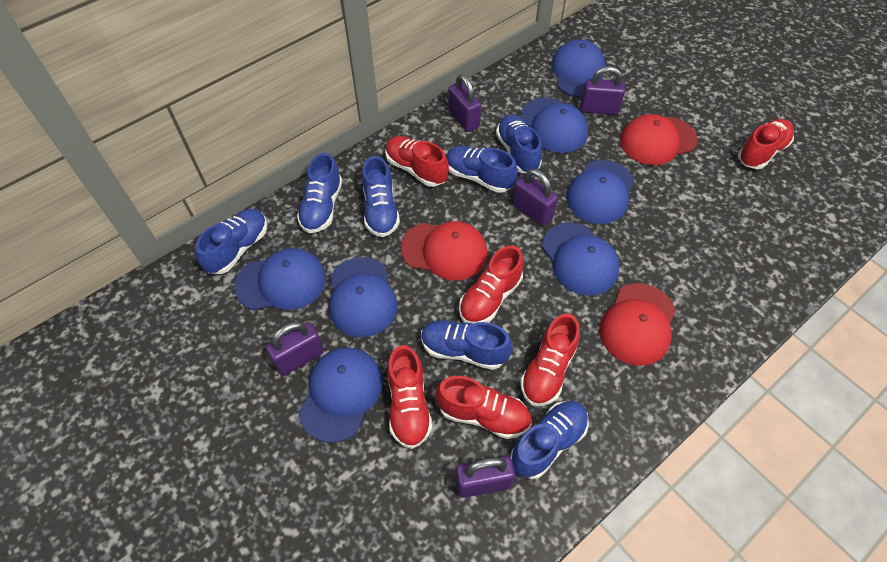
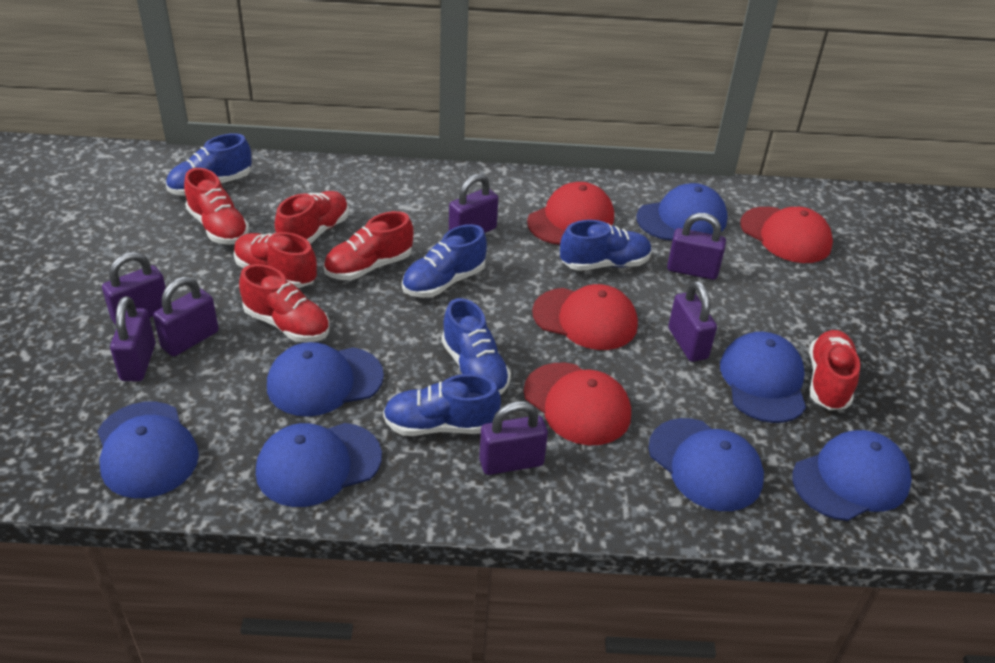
blue shoe: 7 -> 5
purple padlock: 5 -> 7
red cap: 3 -> 4

